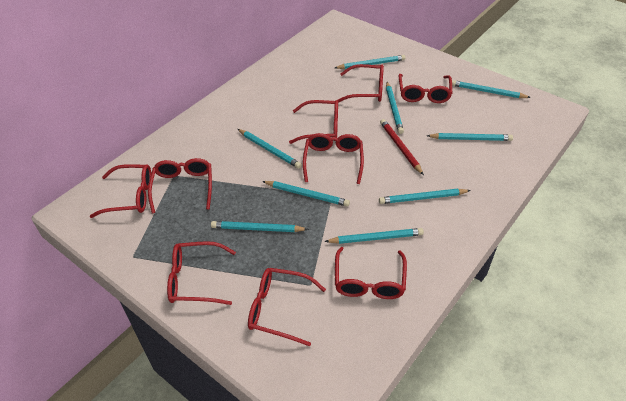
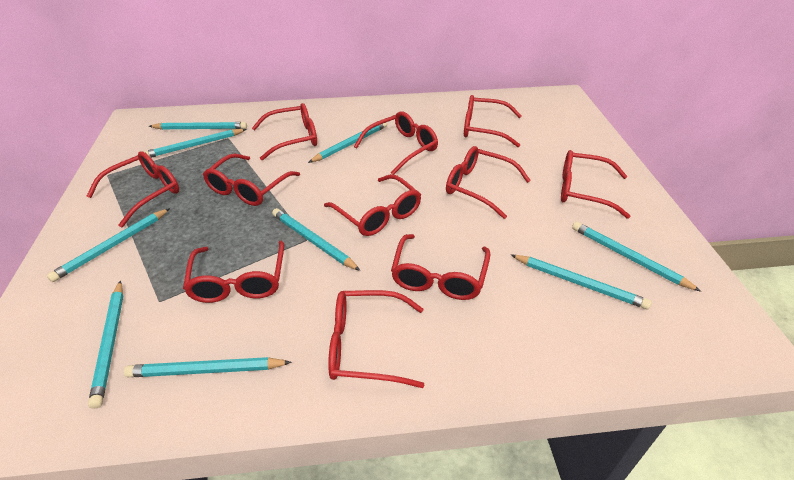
red glasses: 9 -> 11
red pencil: 1 -> 0

